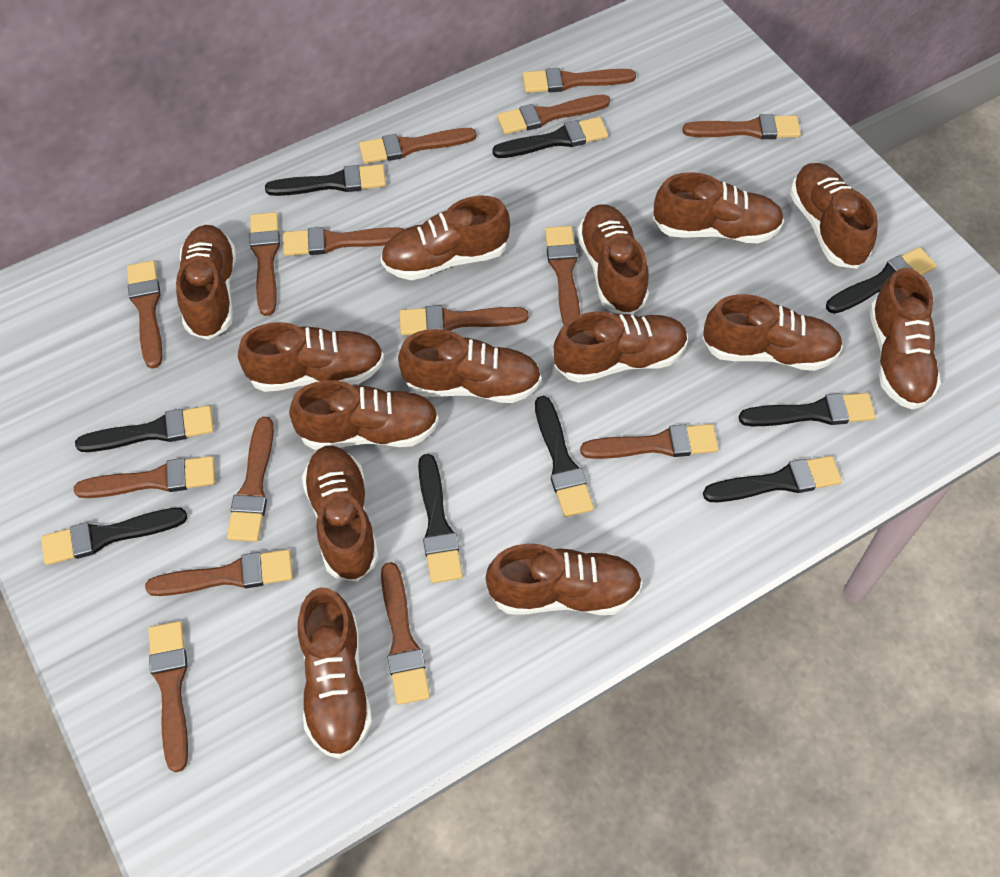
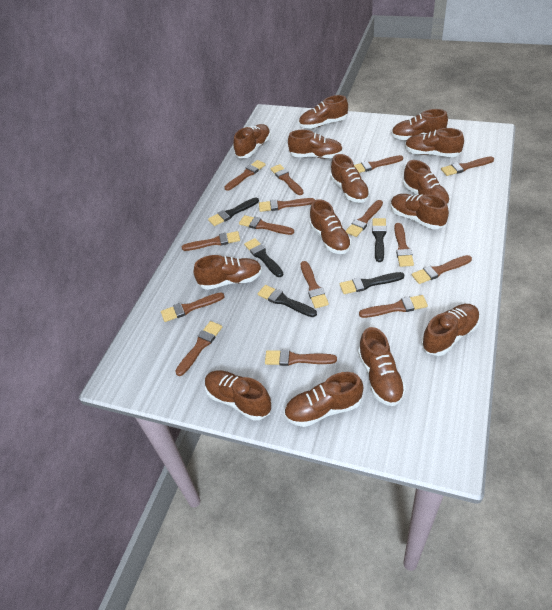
black brush: 9 -> 5

